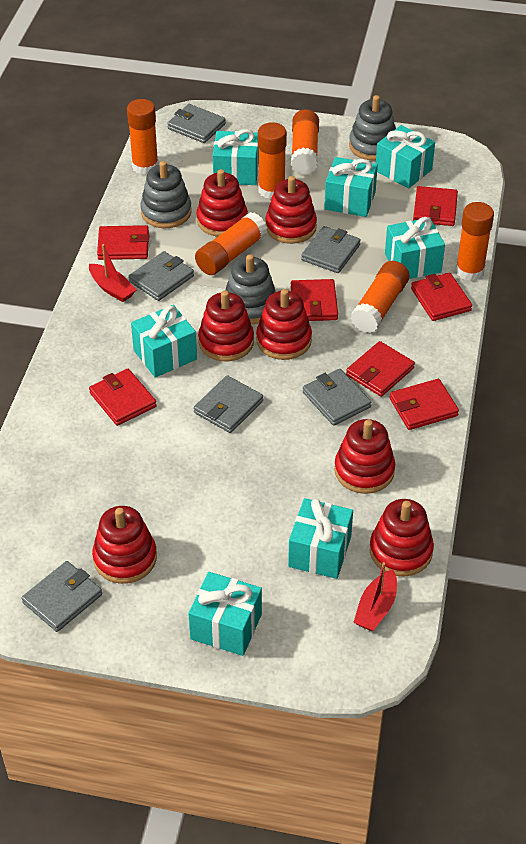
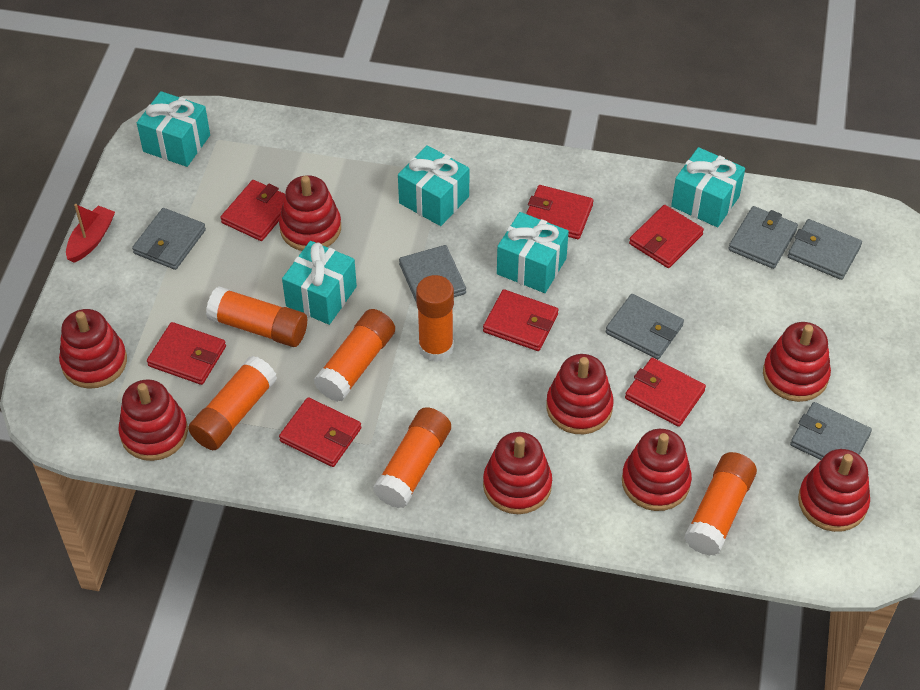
grey stacking toy: 3 -> 0
red boat: 2 -> 1
red stacking toy: 7 -> 8
turquoise gift: 7 -> 5

